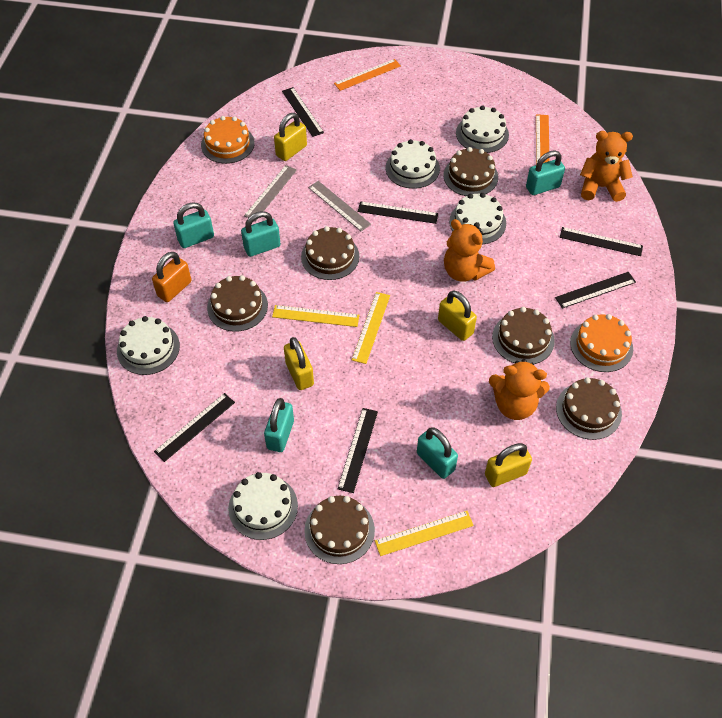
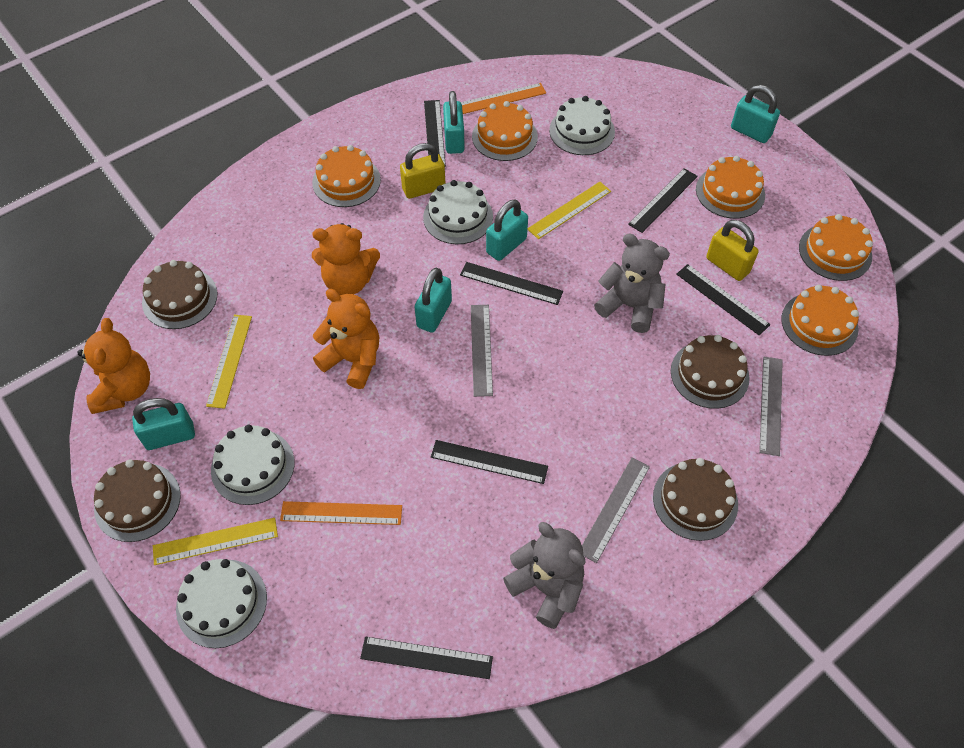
brown cake: 6 -> 4
grey ruler: 2 -> 3
grey teddy bear: 0 -> 2
orange cake: 2 -> 5
orange padlock: 1 -> 0
white cake: 5 -> 4
yellow padlock: 4 -> 2

